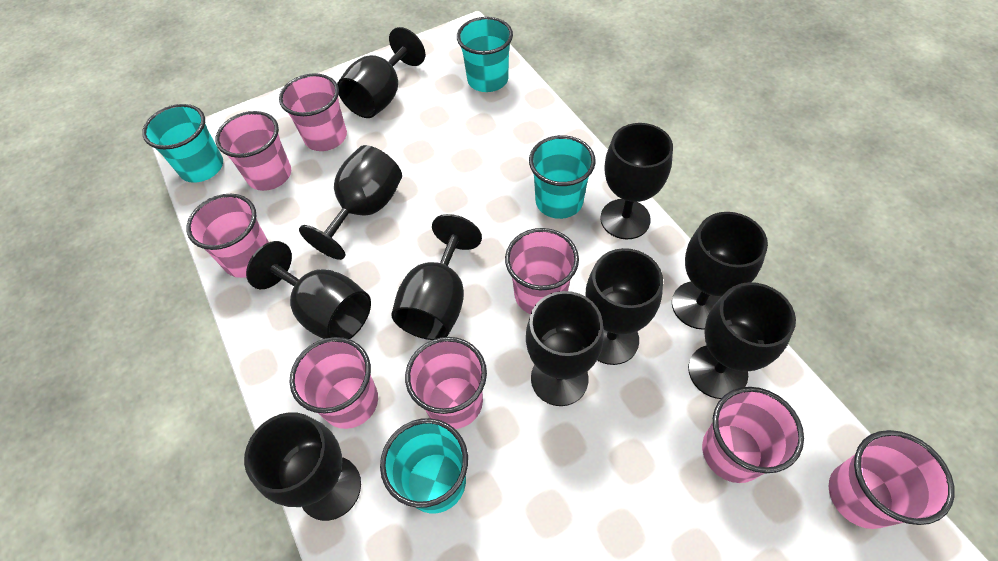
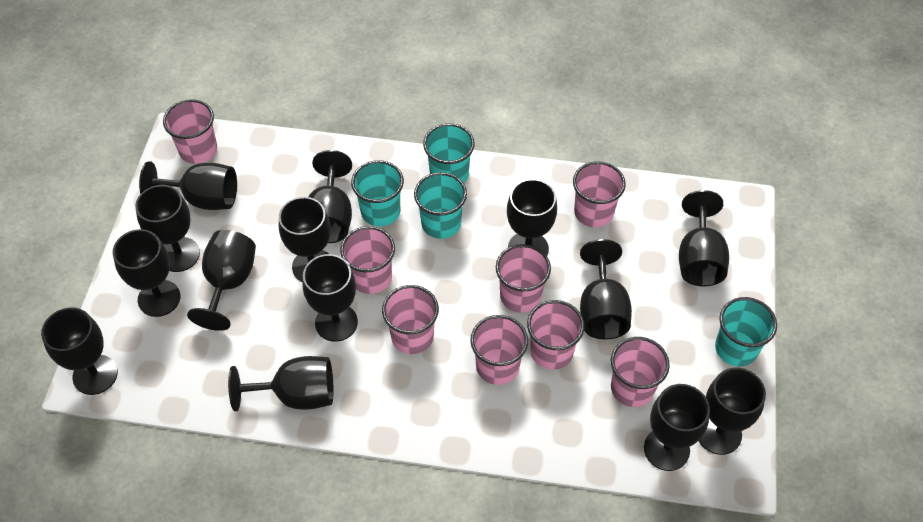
black goblet: 10 -> 14

